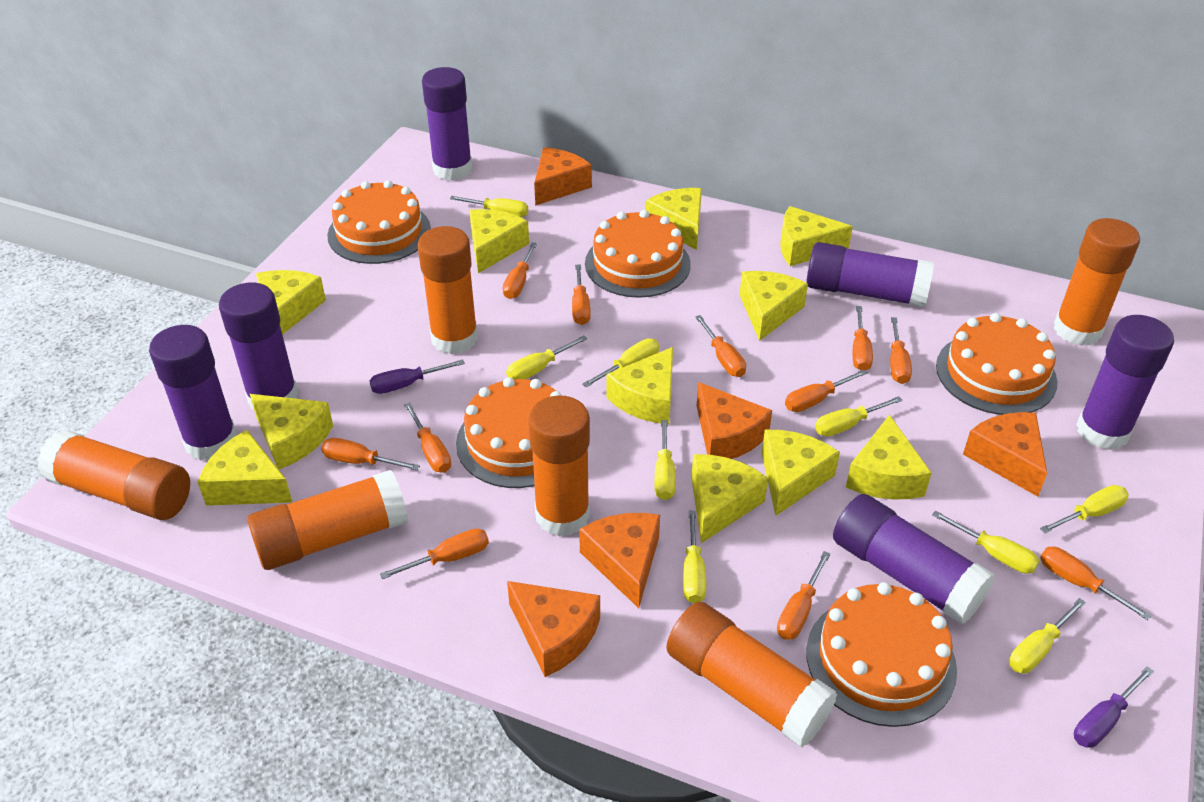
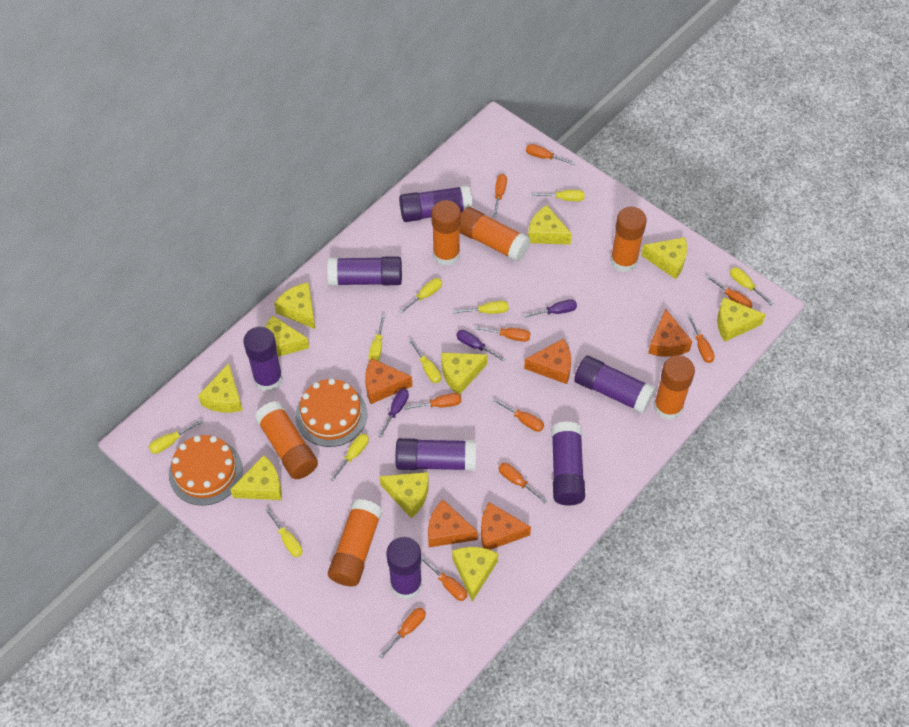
orange cake: 5 -> 2
orange screwdriver: 11 -> 10
purple glue stick: 6 -> 7
purple screwdriver: 2 -> 3
yellow cheese: 11 -> 10

